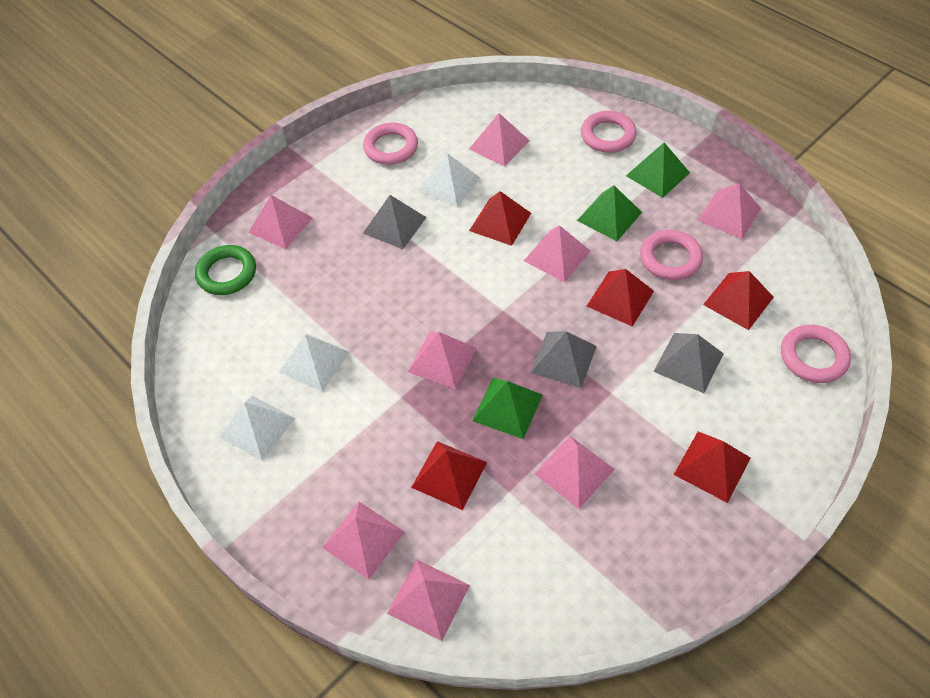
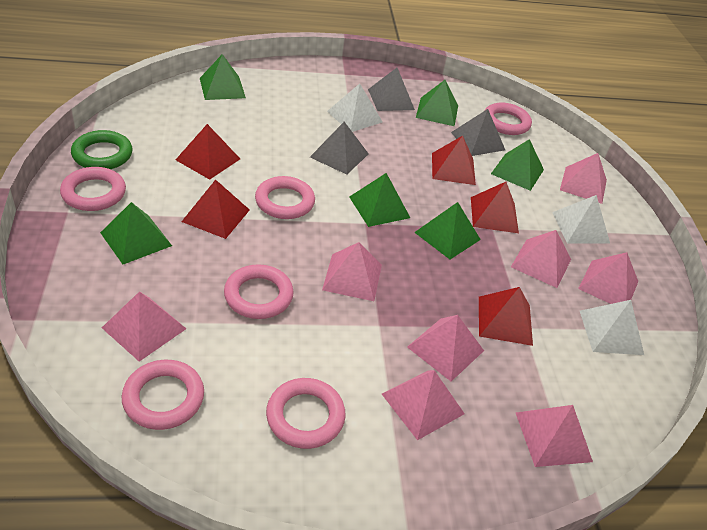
green pyramid: 3 -> 6
pink ring: 4 -> 6

